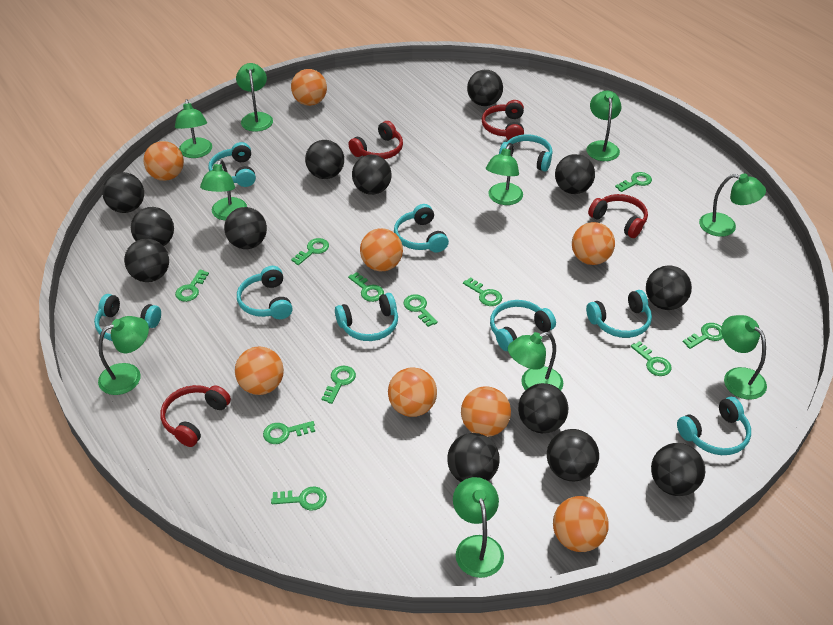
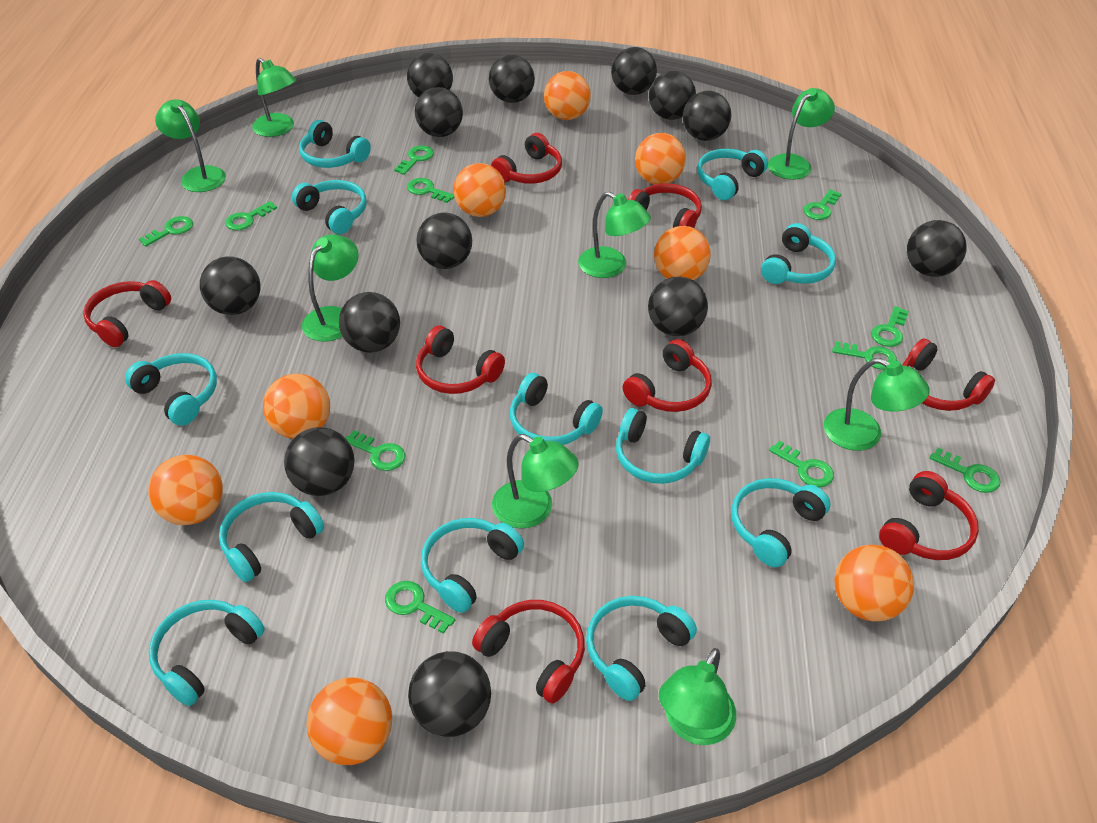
green lamp: 10 -> 8
red headphones: 4 -> 8
turquoise headphones: 9 -> 12

